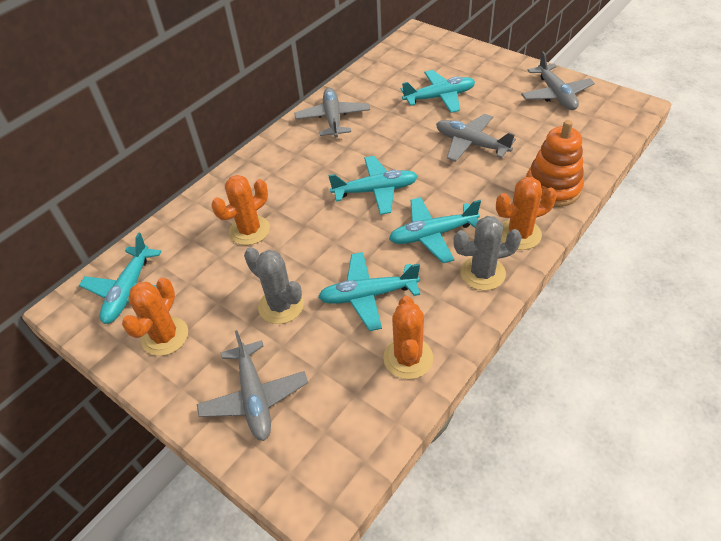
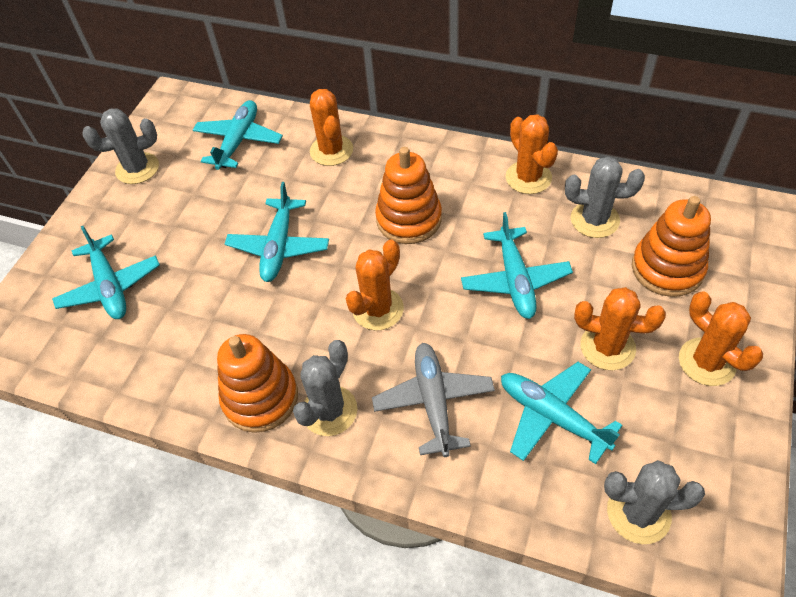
grey cactus: 2 -> 4
grey plane: 4 -> 1
orange cactus: 4 -> 5
orange stacking toy: 1 -> 3

